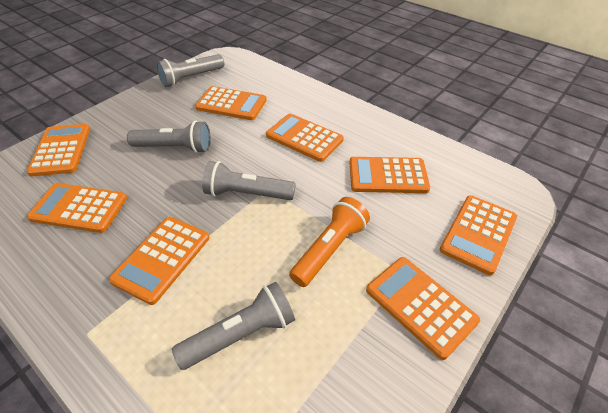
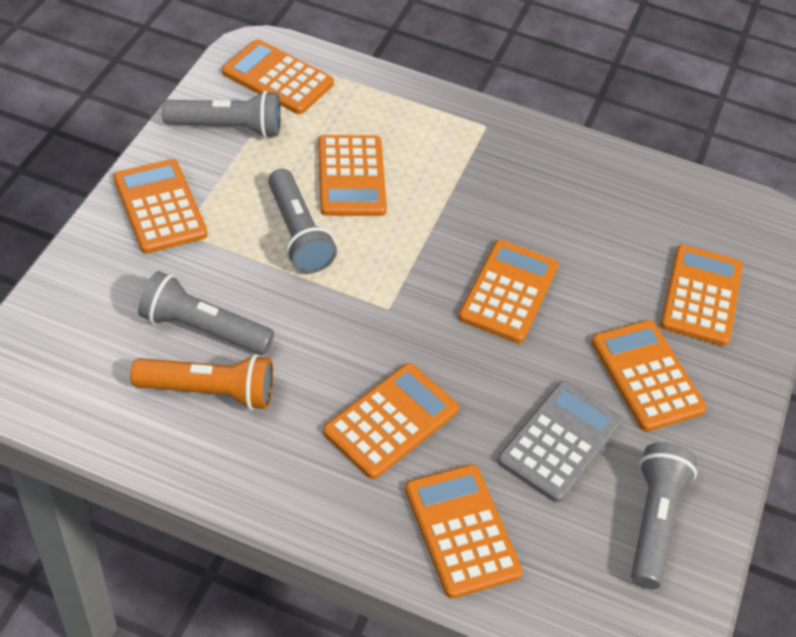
grey calculator: 0 -> 1

